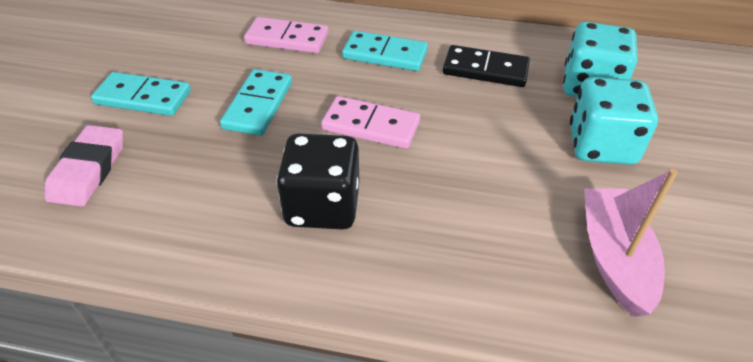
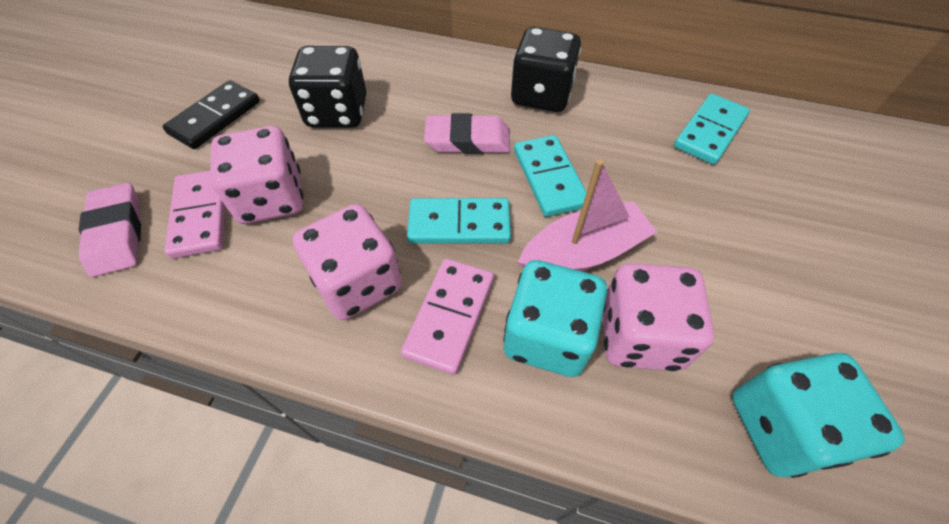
black dice: 1 -> 2
pink dice: 0 -> 3
pink eraser: 1 -> 2

